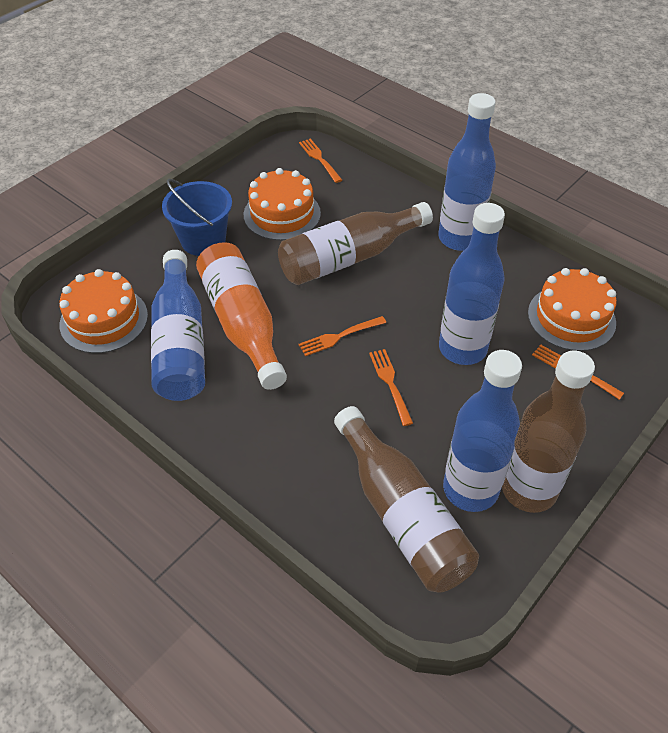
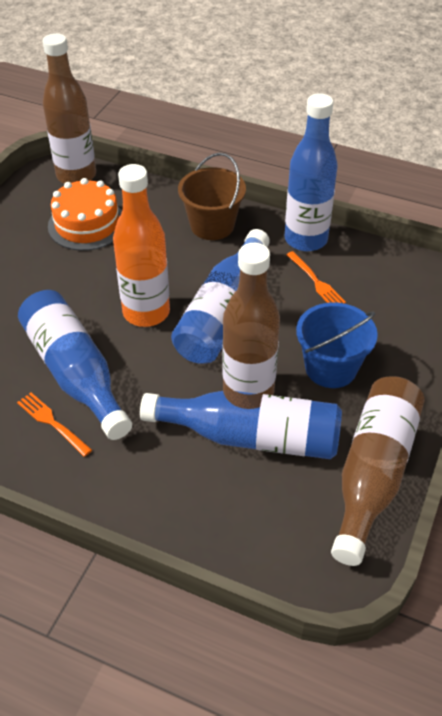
brown bucket: 0 -> 1
orange cake: 3 -> 1
orange fork: 4 -> 2

